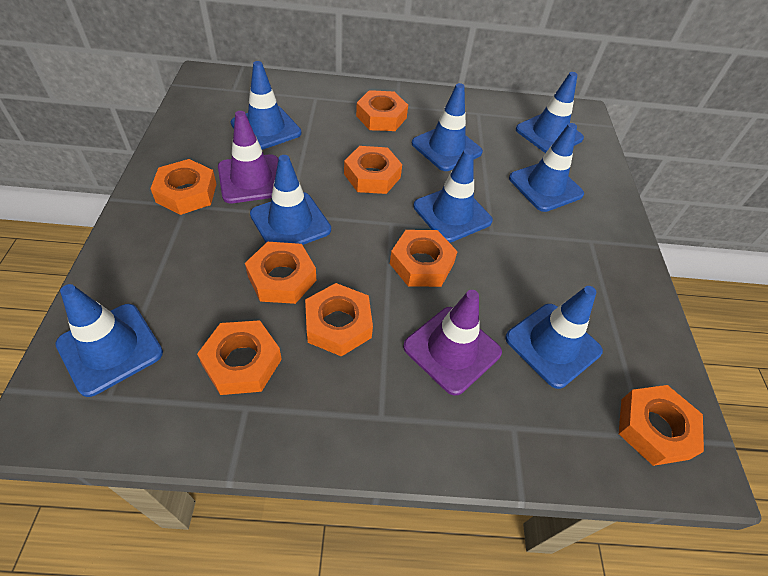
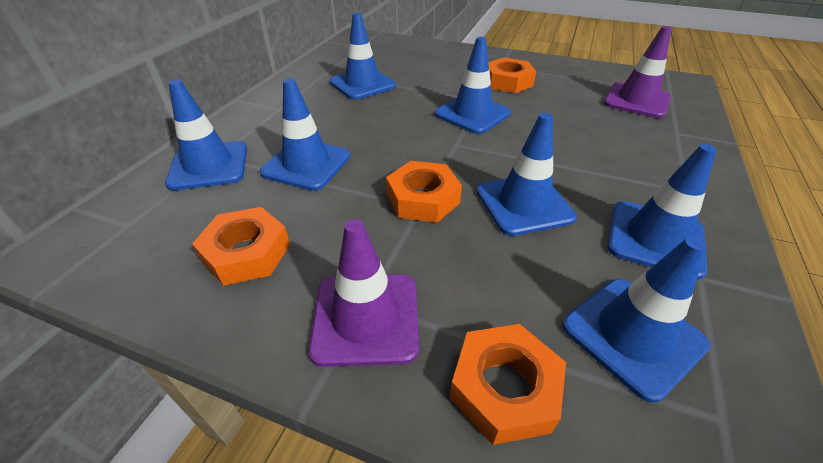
blue traffic cone: 8 -> 7
orange nut: 8 -> 4

